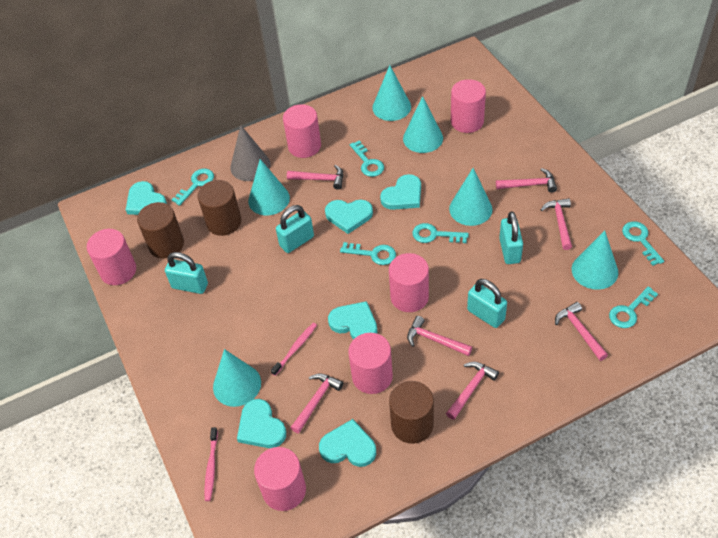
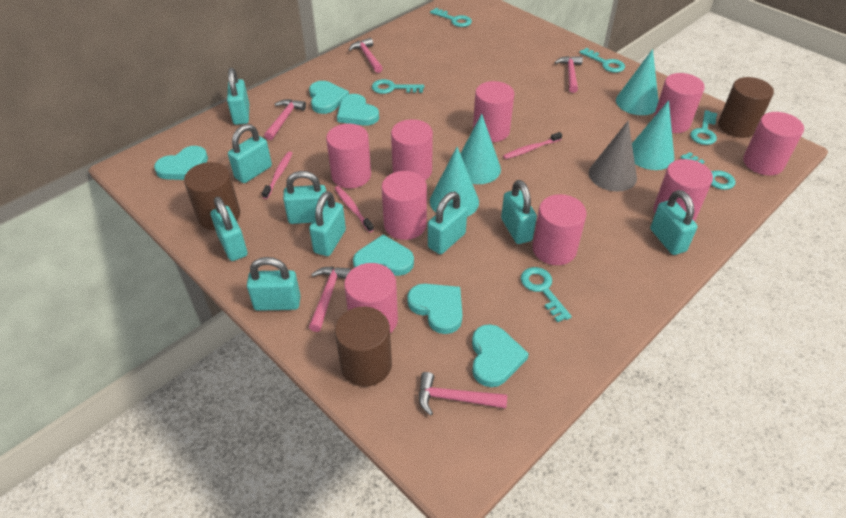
pink cylinder: 6 -> 9
pink hammer: 7 -> 5
pink toothbrush: 2 -> 3
turquoise cone: 6 -> 4
turquoise padlock: 4 -> 9

